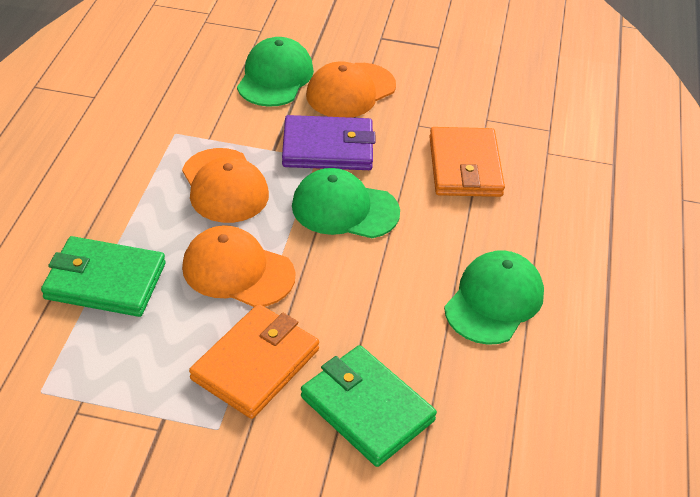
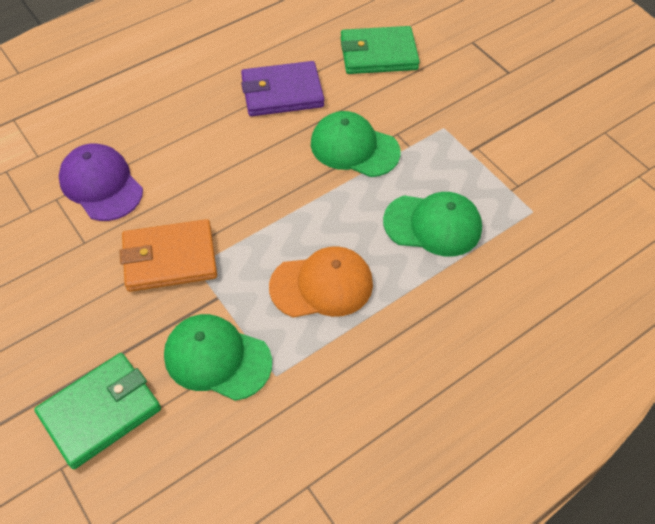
orange cap: 3 -> 1
orange wallet: 2 -> 1
purple cap: 0 -> 1

